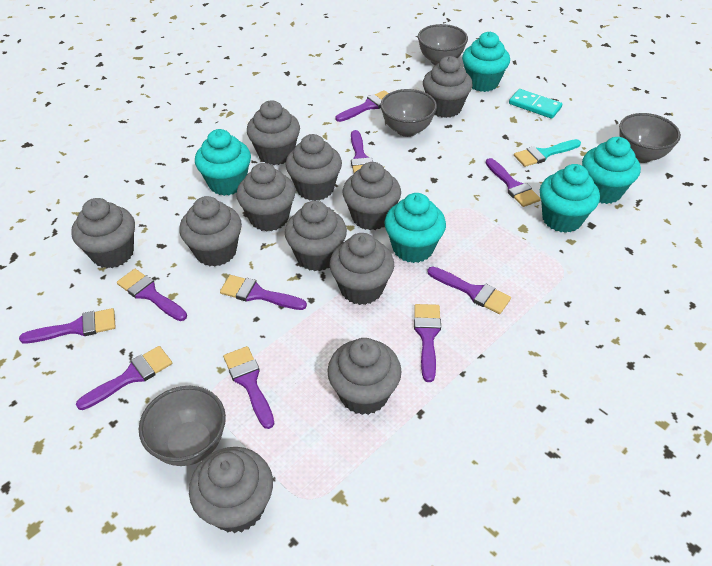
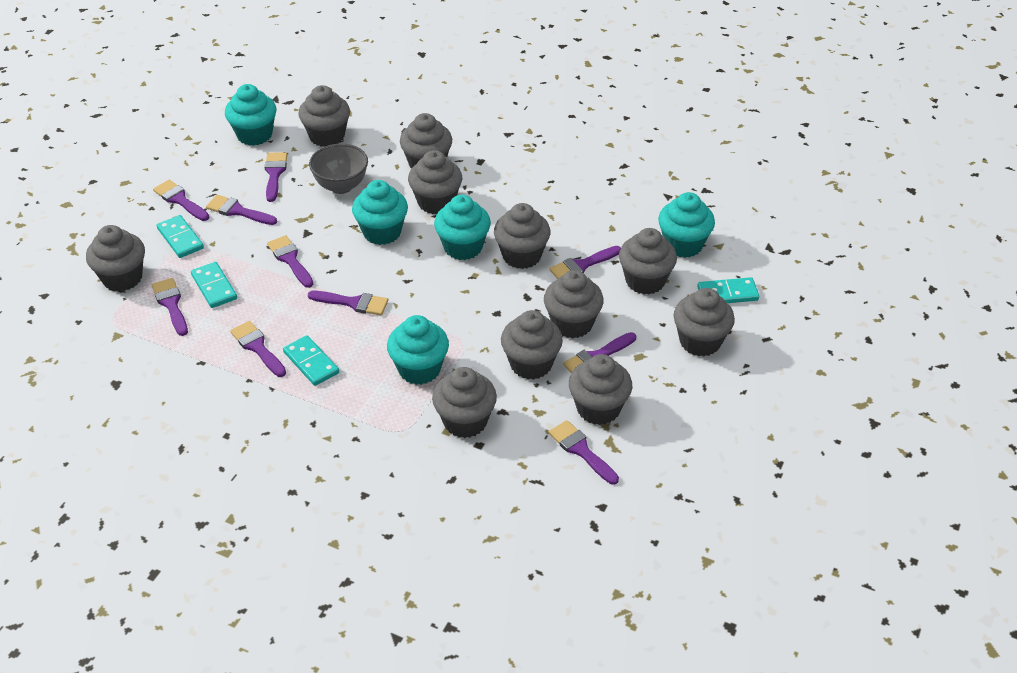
grey bowl: 4 -> 1
turquoise brush: 1 -> 0
turquoise domino: 1 -> 4

